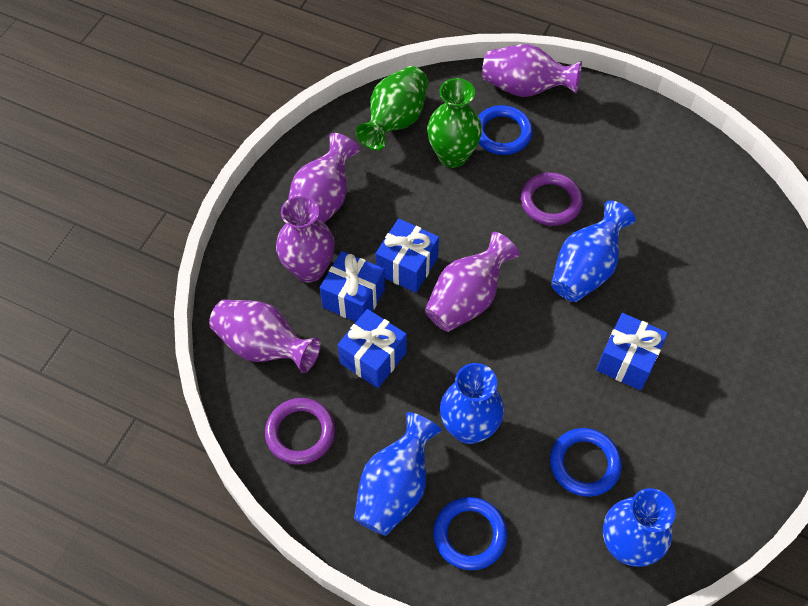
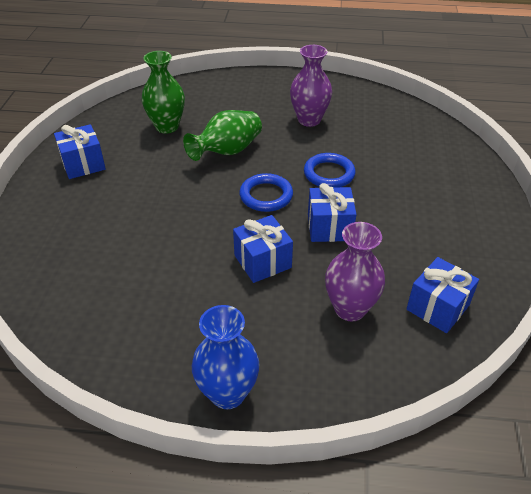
blue ring: 3 -> 2
blue vase: 4 -> 1
purple ring: 2 -> 0
purple vase: 5 -> 2

